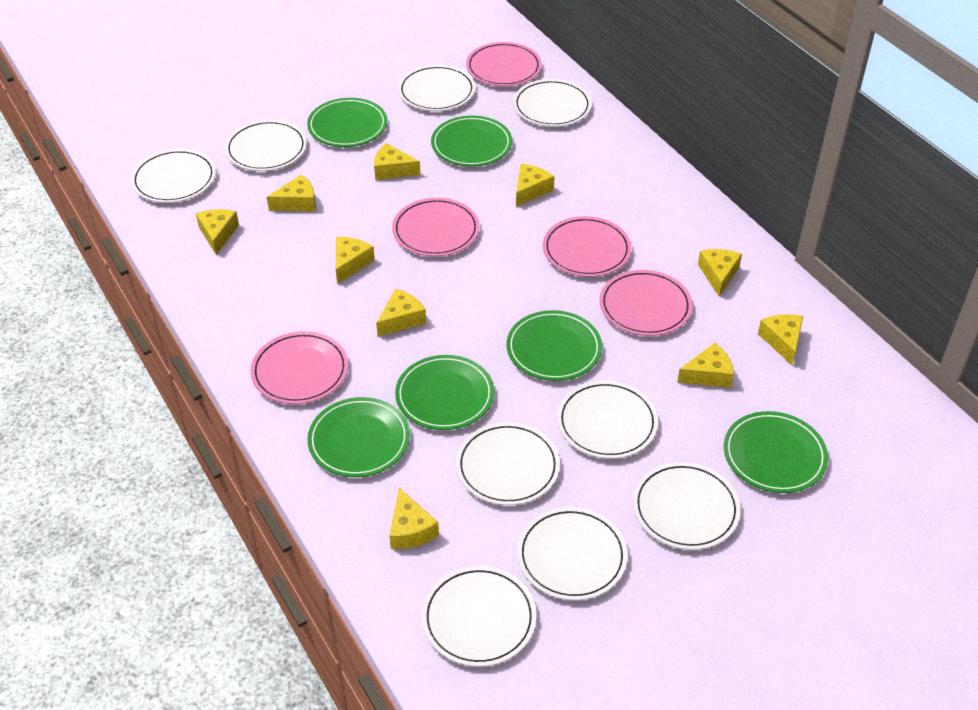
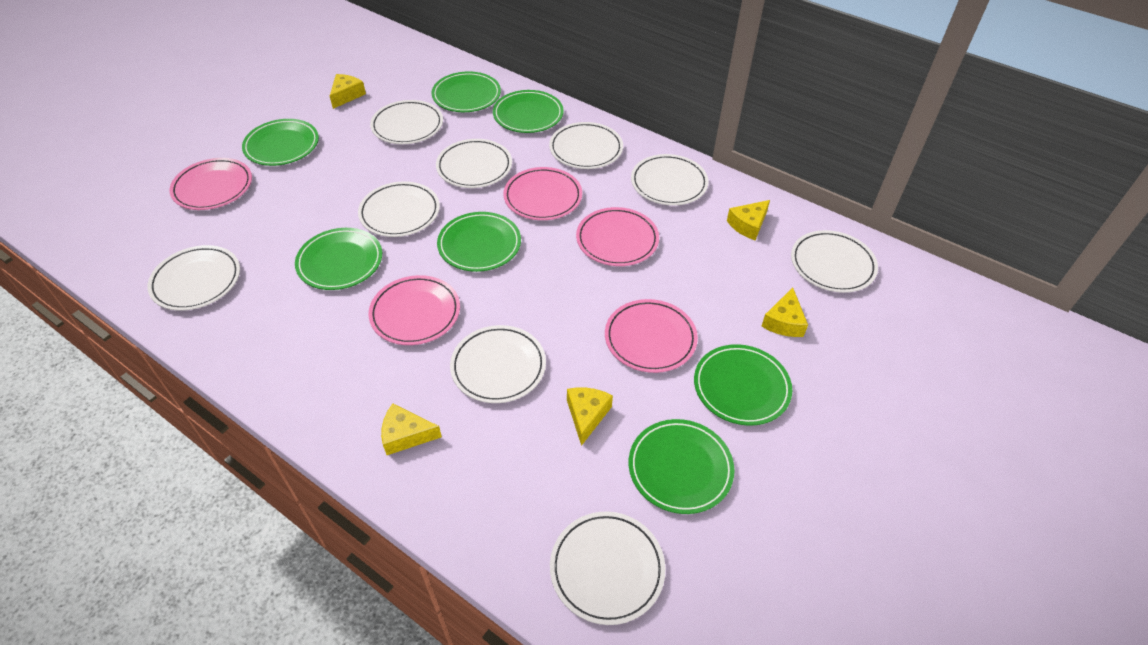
green plate: 6 -> 7
yellow cheese: 10 -> 5

